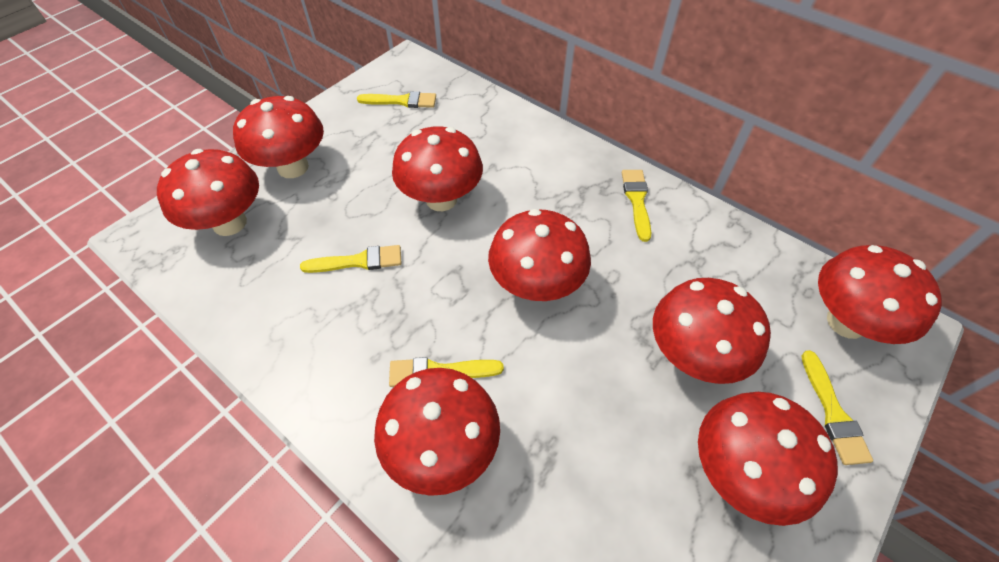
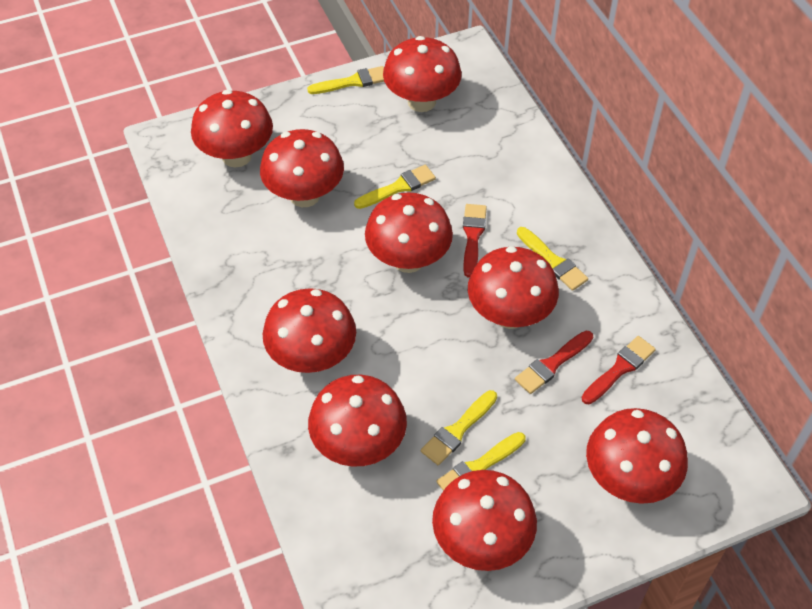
red brush: 0 -> 3
red mushroom: 8 -> 9

